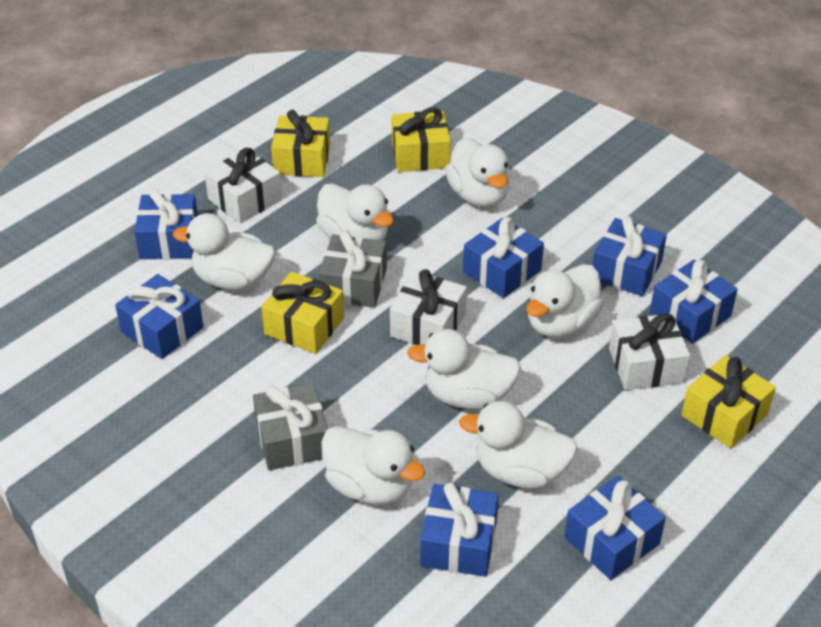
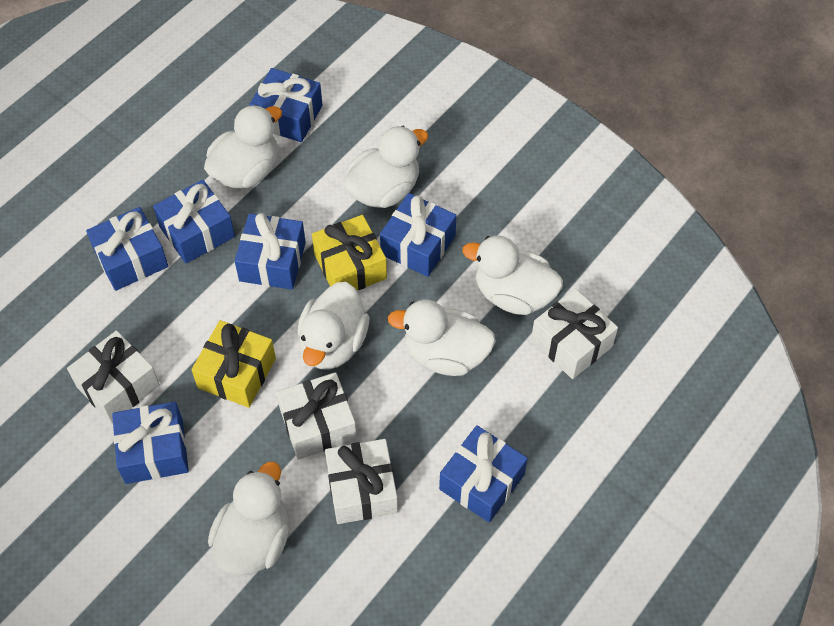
grey gift: 2 -> 0
white duck: 7 -> 6
white gift: 3 -> 4
yellow gift: 4 -> 2

